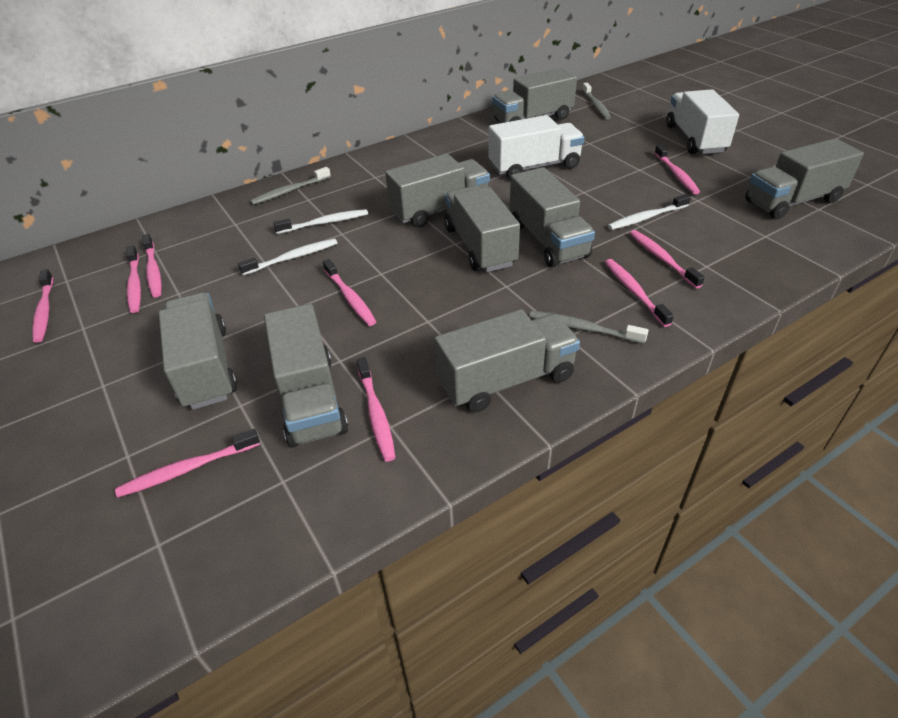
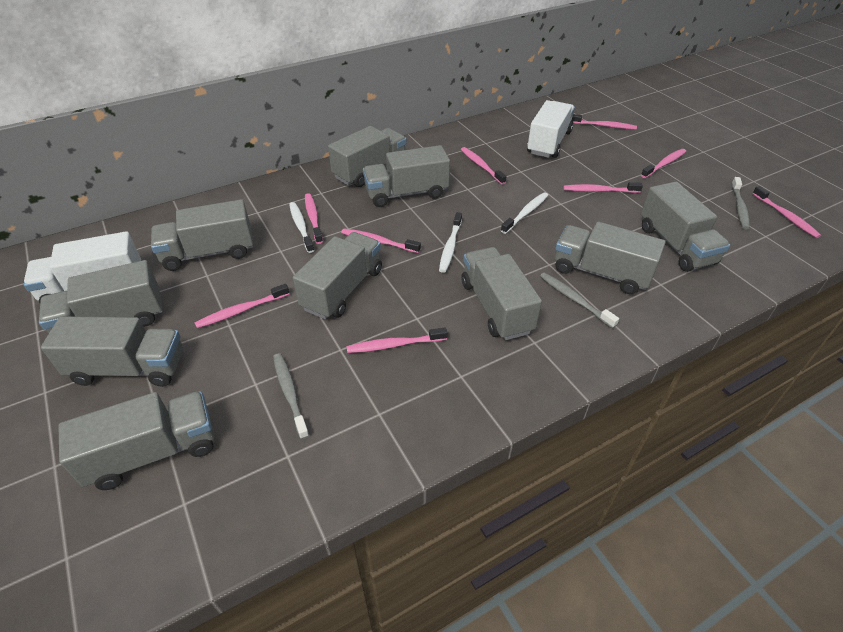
grey truck: 8 -> 10

